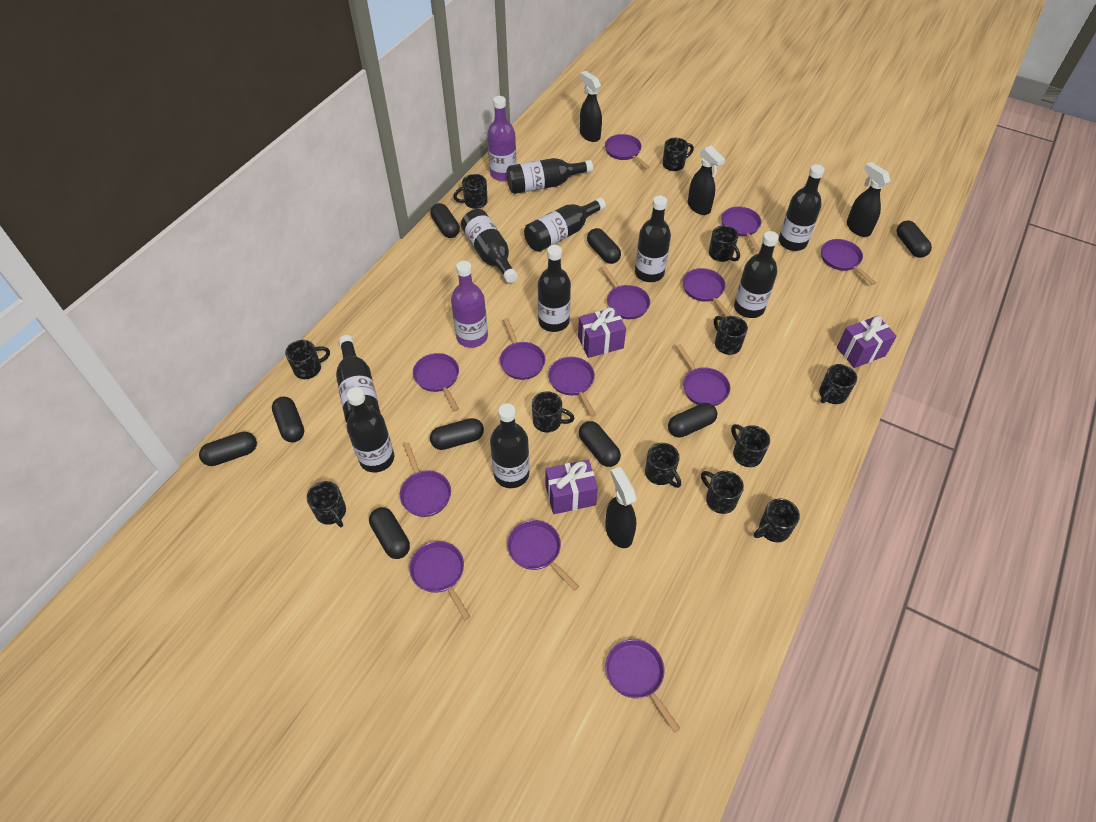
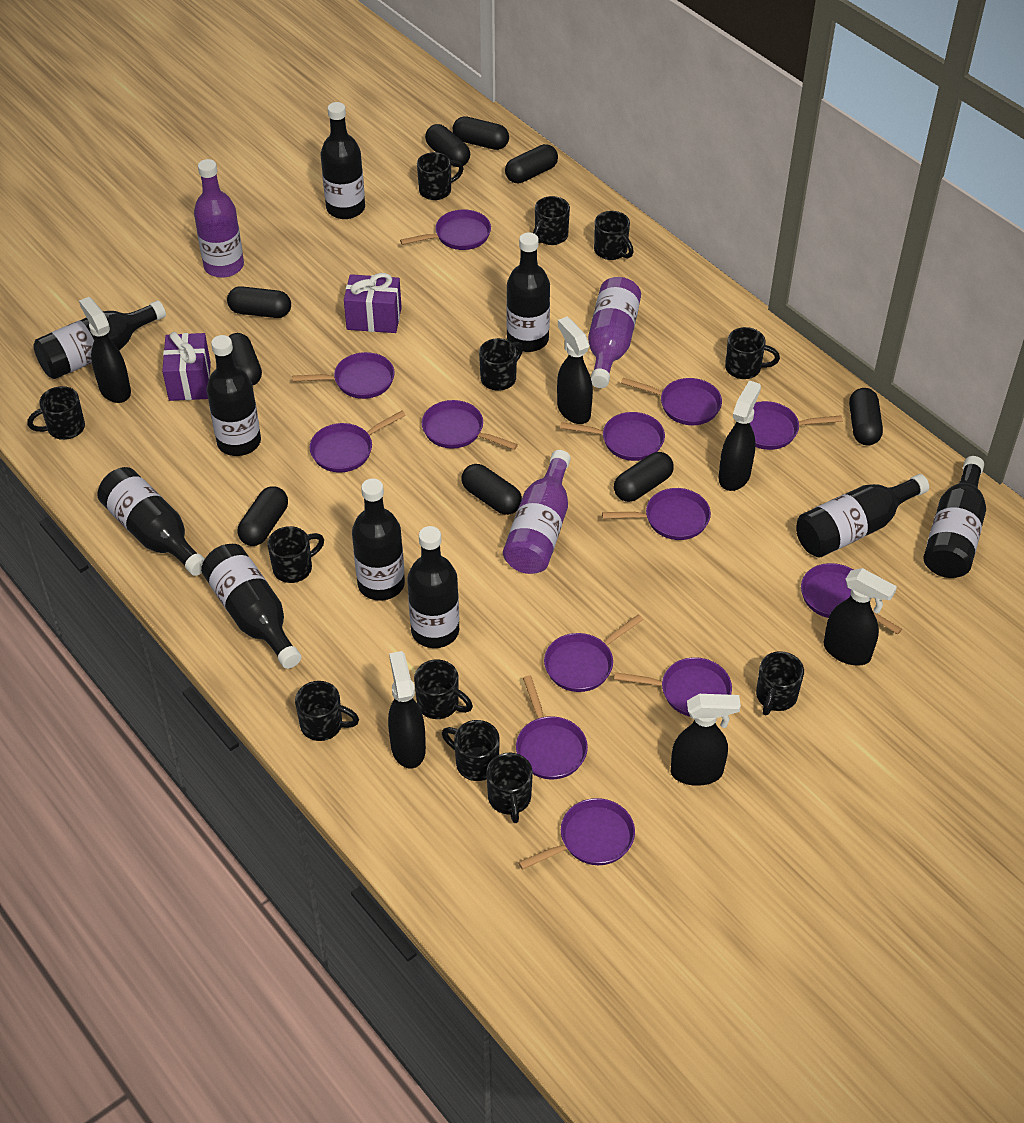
black spray bottle: 4 -> 6
purple bottle: 2 -> 3
purple gift: 3 -> 2

